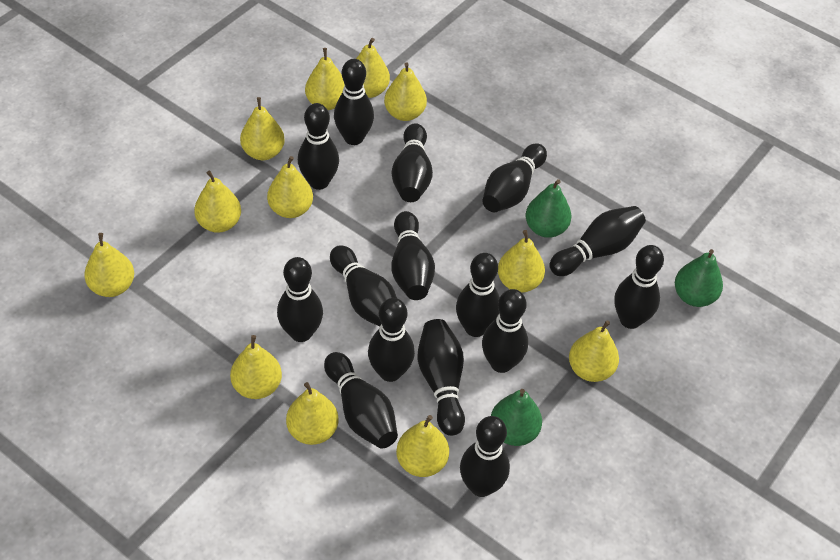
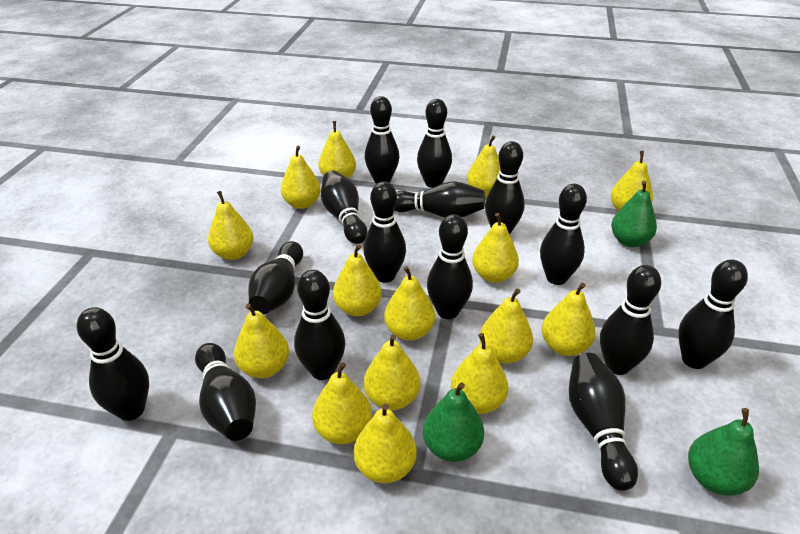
yellow pear: 12 -> 15

